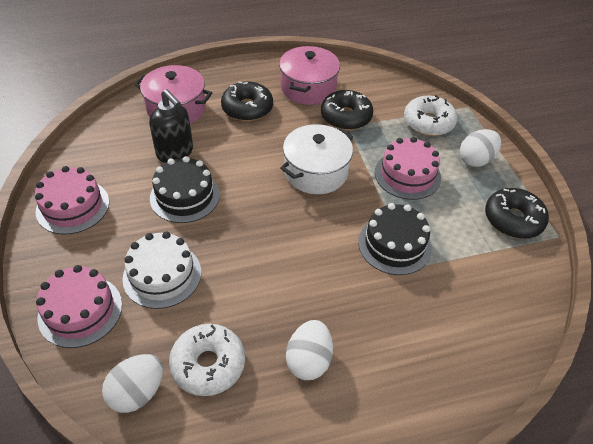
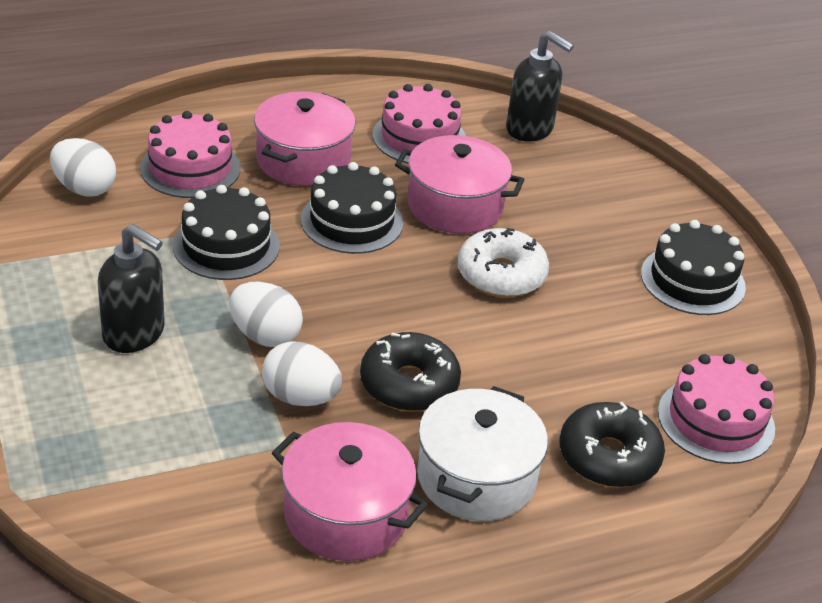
black cake: 2 -> 3
black donut: 3 -> 2
black soap dispenser: 1 -> 2
pink pot: 2 -> 3
white cake: 1 -> 0
white donut: 2 -> 1

